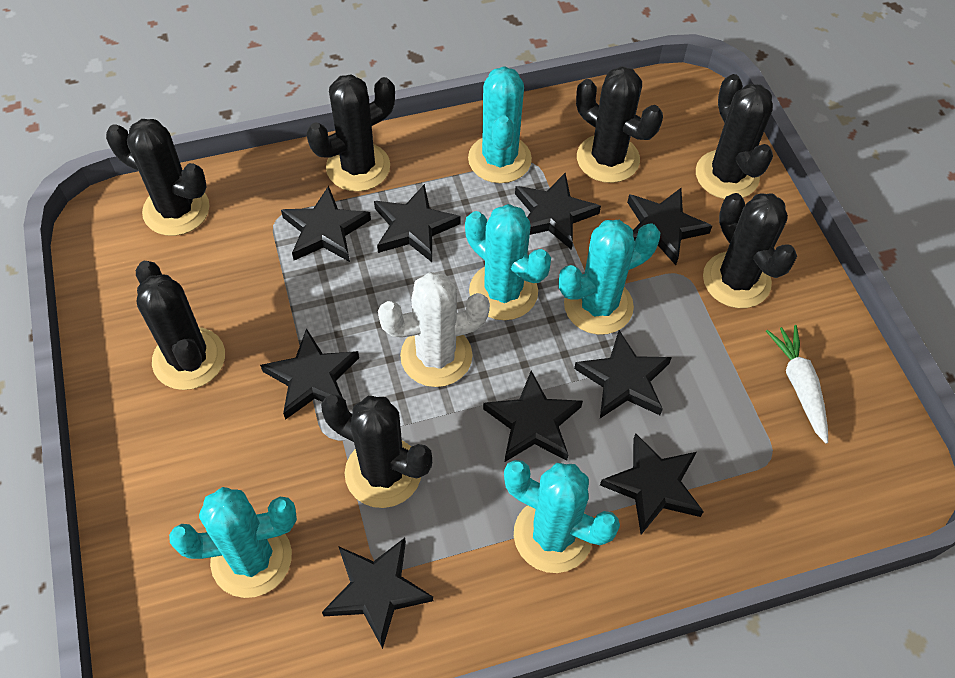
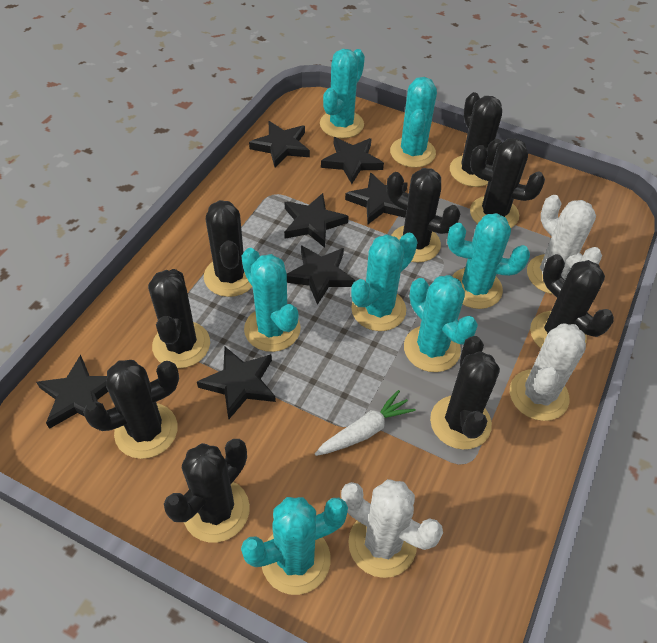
black cactus: 7 -> 9
black star: 9 -> 7
turquoise cactus: 5 -> 7
white cactus: 1 -> 3

